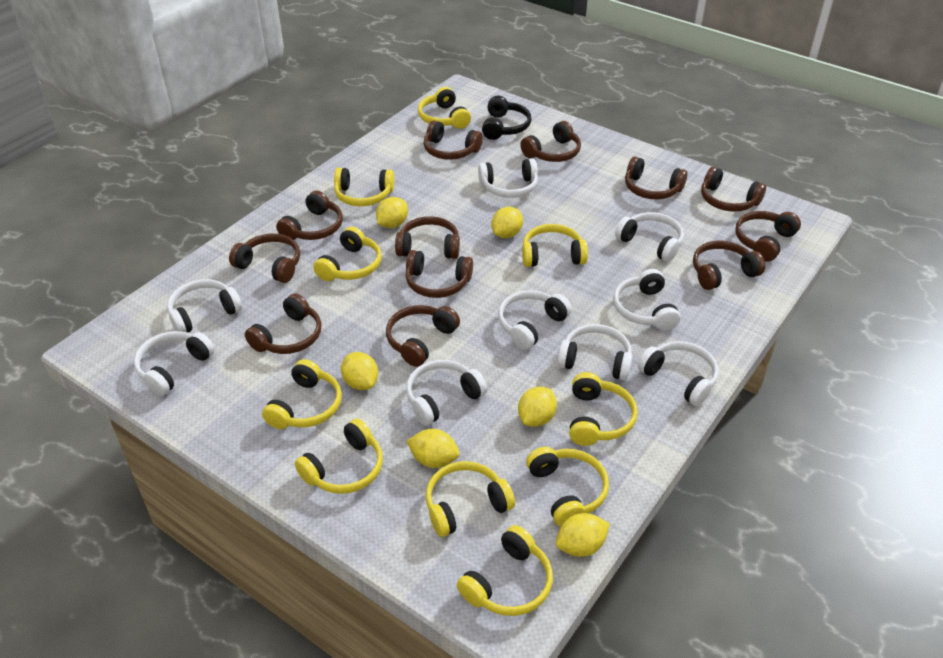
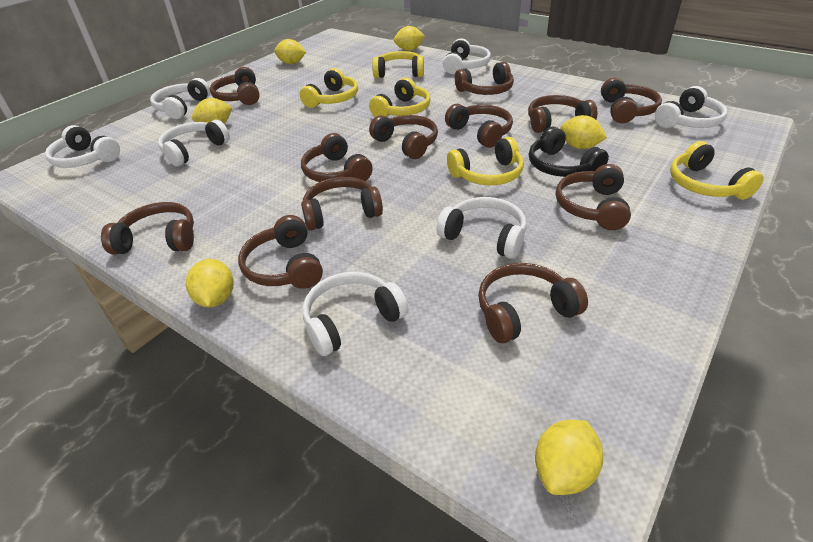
white headphones: 9 -> 7
yellow headphones: 10 -> 5

